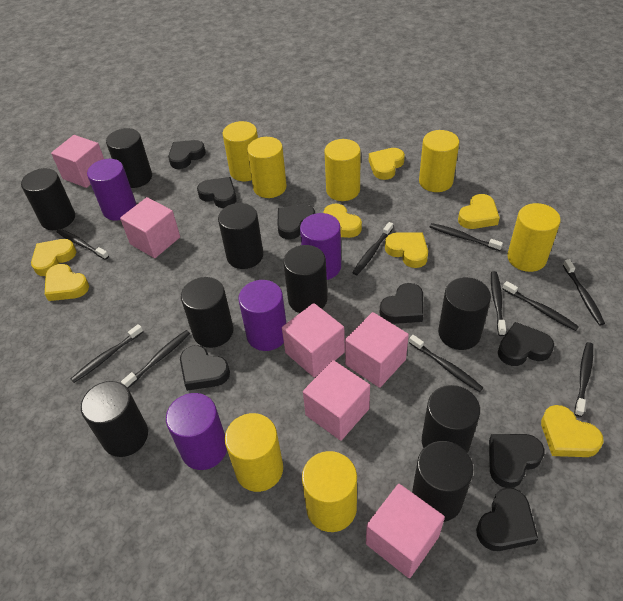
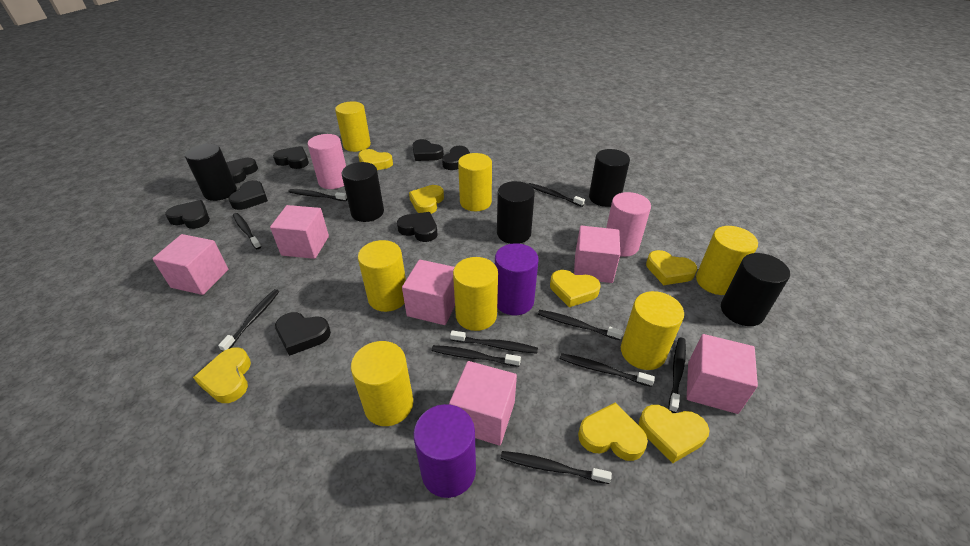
black cylinder: 9 -> 5
pink cylinder: 0 -> 2
purple cylinder: 4 -> 2

